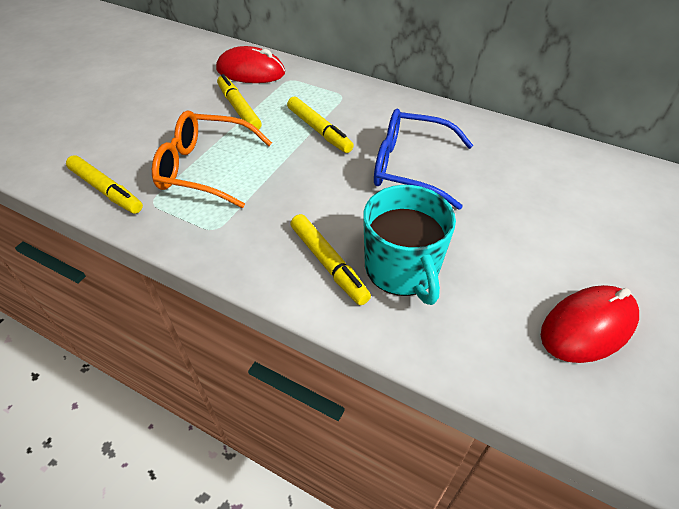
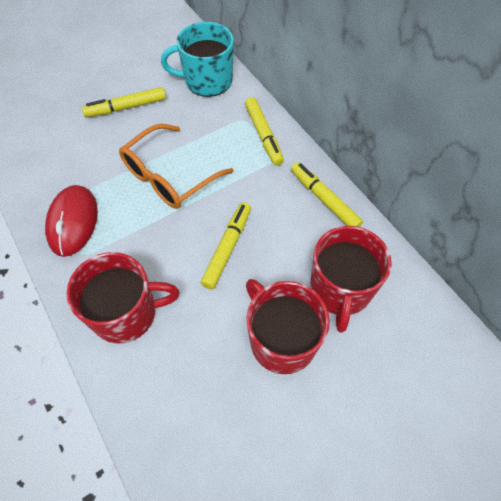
blue glasses: 1 -> 0
red mouse: 2 -> 1
red mug: 0 -> 3

